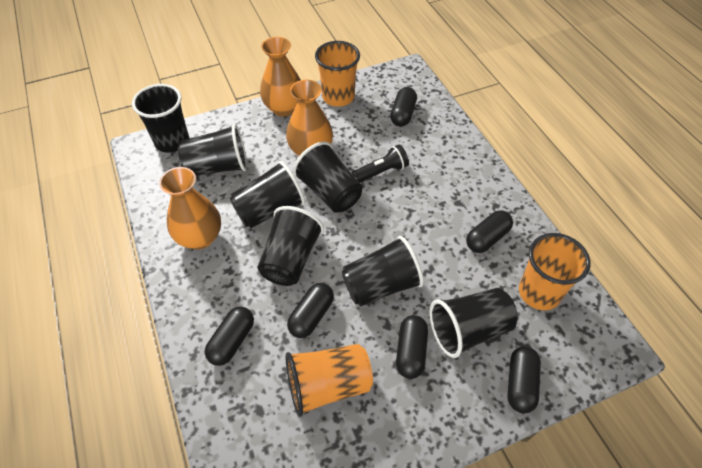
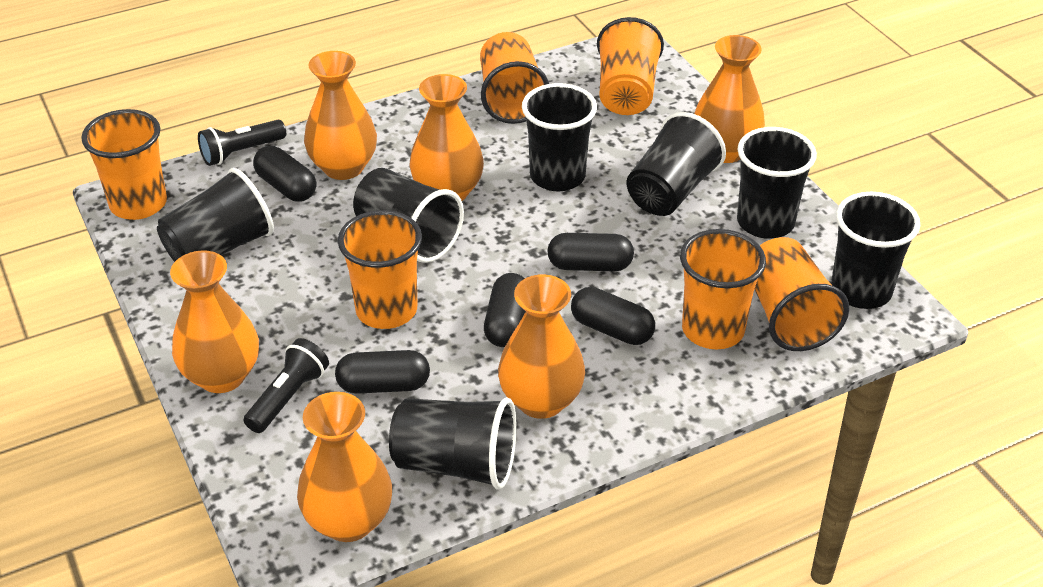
black capsule: 6 -> 5
black flashlight: 1 -> 2
orange cup: 3 -> 6
orange vase: 3 -> 6

